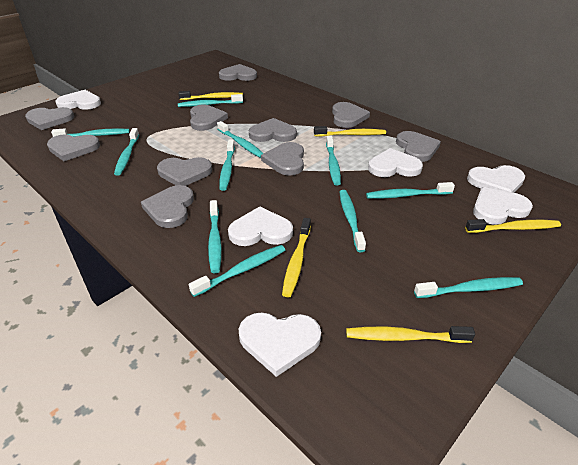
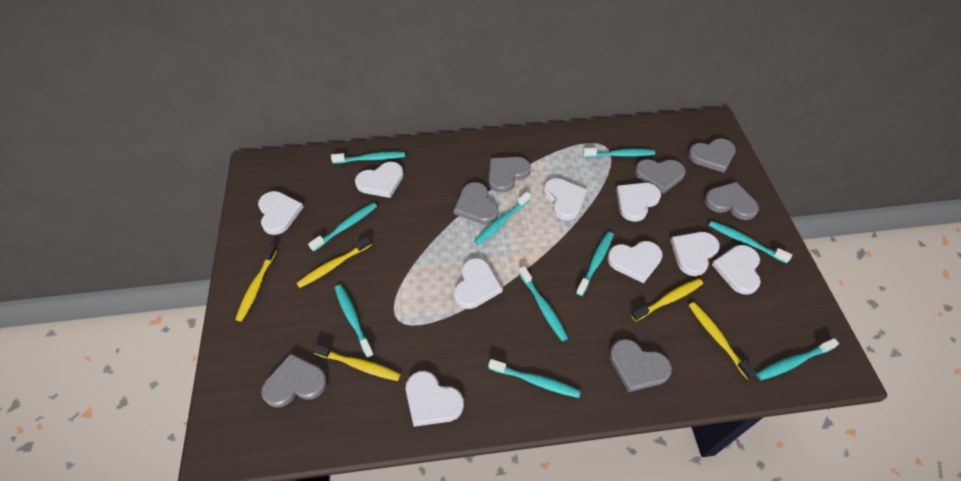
grey heart: 10 -> 7
turquoise toothbrush: 11 -> 10
white heart: 6 -> 9

